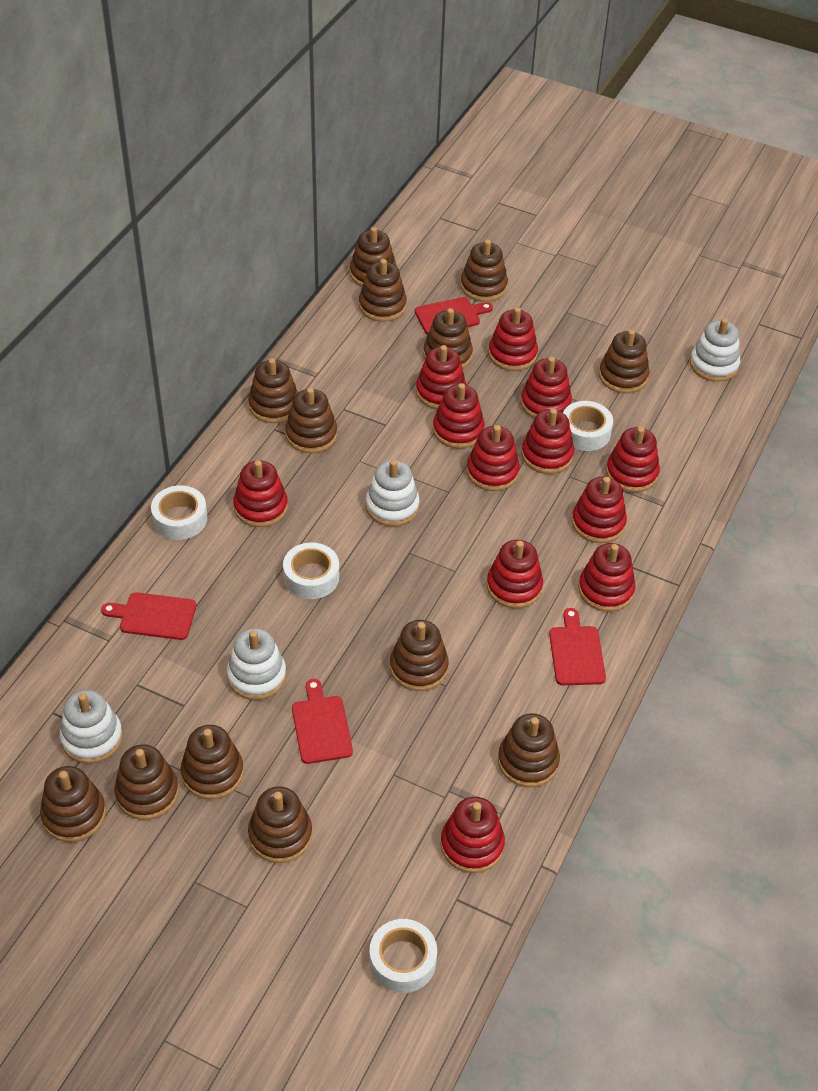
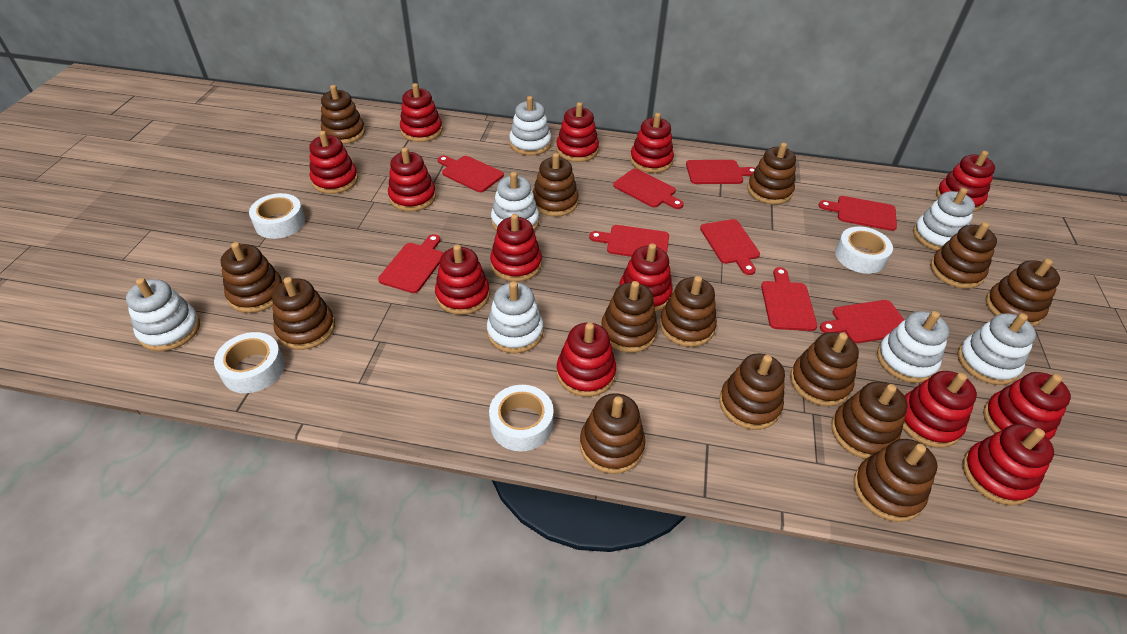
brown stacking toy: 13 -> 14
red cutting board: 4 -> 9
red stacking toy: 12 -> 13
white stacking toy: 4 -> 7

